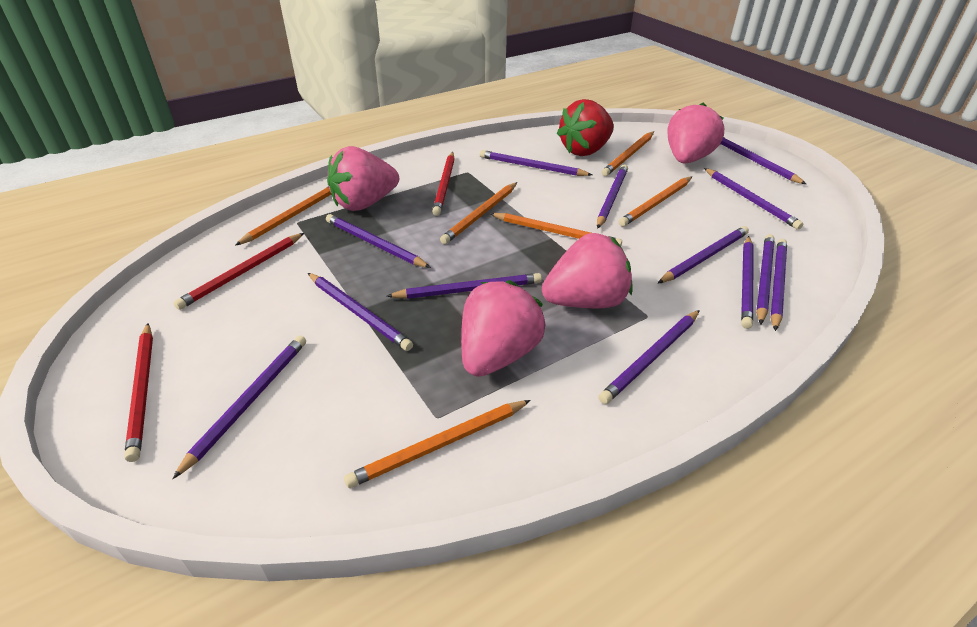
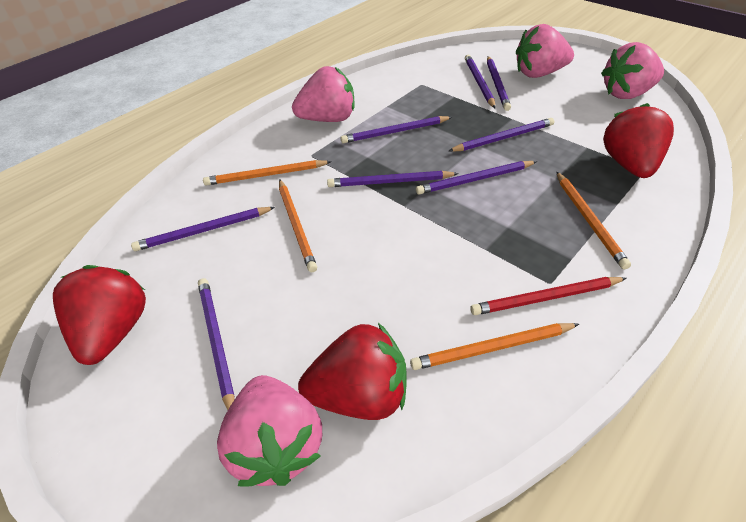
orange pencil: 6 -> 4
purple pencil: 13 -> 8
red pencil: 3 -> 1
red strawberry: 1 -> 3

